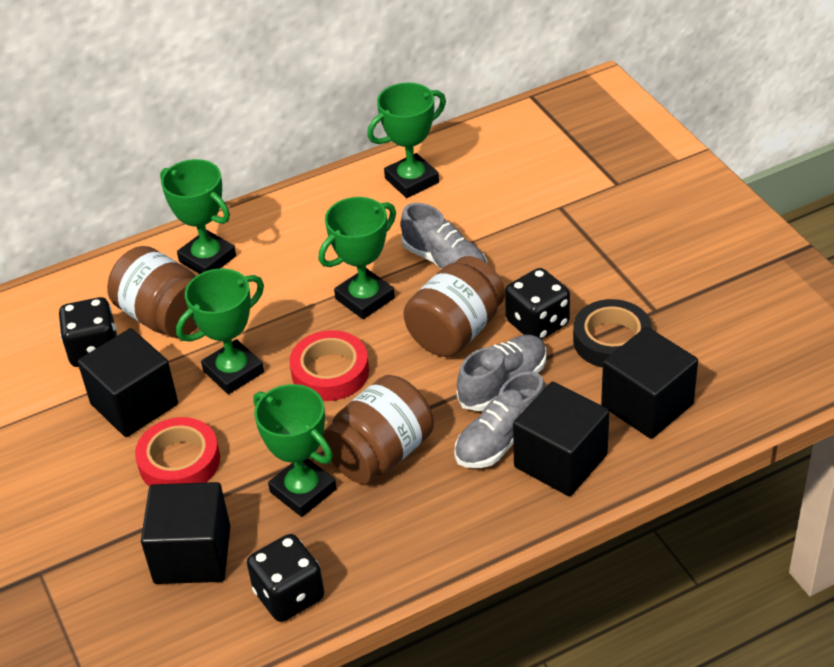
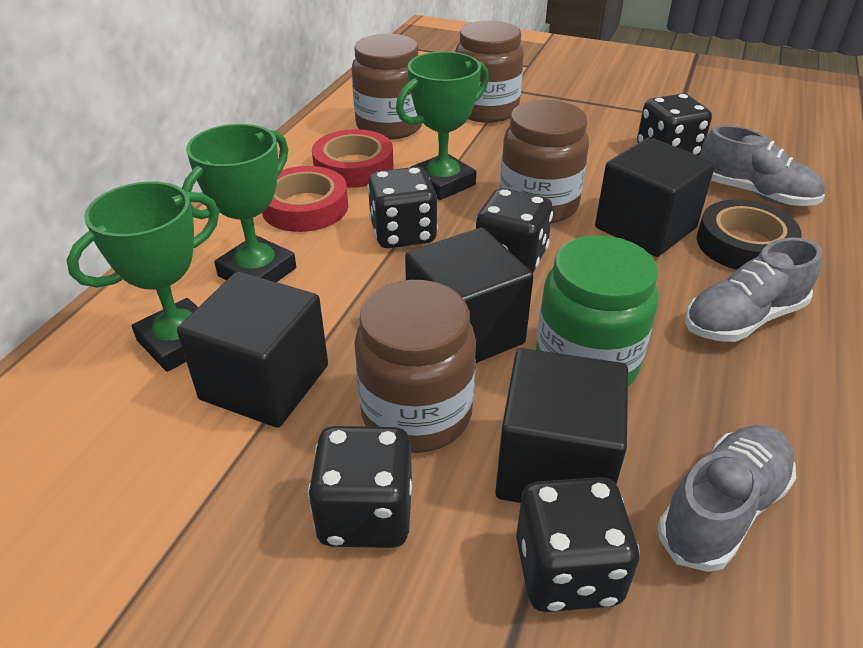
black dice: 3 -> 5
brown jar: 3 -> 4
green jar: 0 -> 1
green trophy: 5 -> 3

